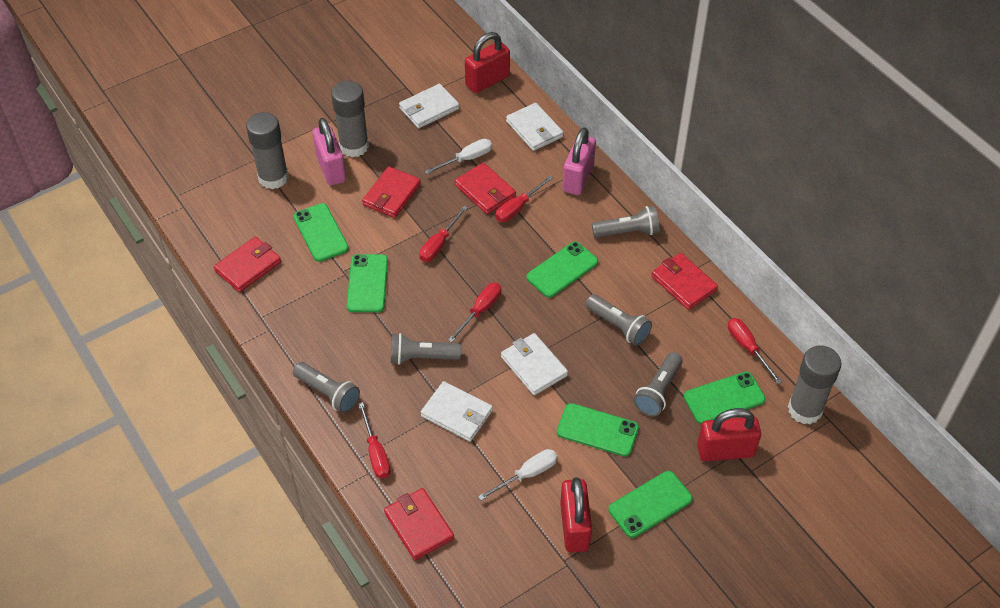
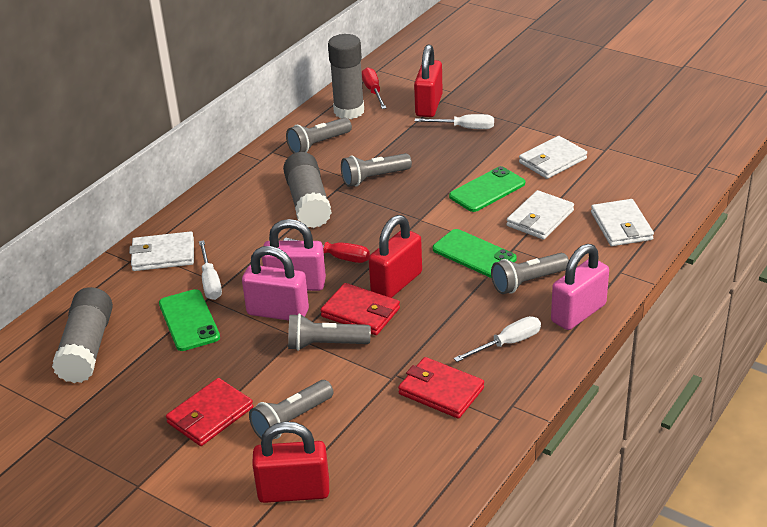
green phone: 6 -> 3
pink padlock: 2 -> 3
red screwdriver: 5 -> 2
red wallet: 5 -> 3
white screwdriver: 2 -> 3

